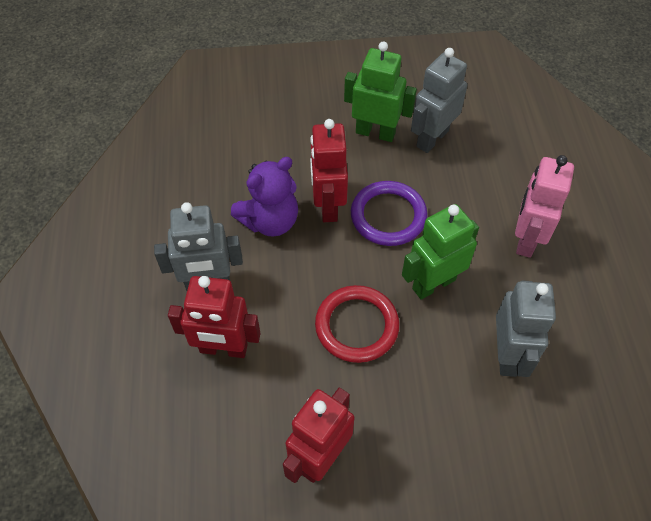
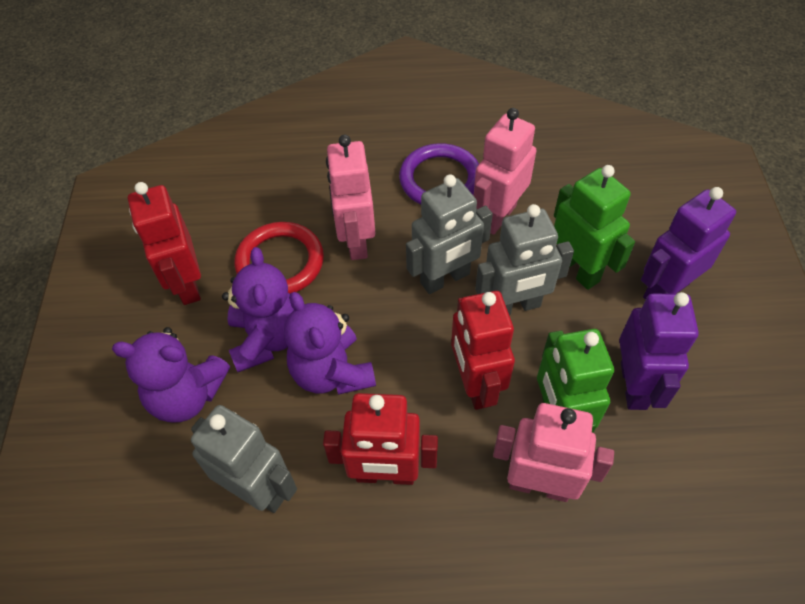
pink robot: 1 -> 3
purple robot: 0 -> 2
purple teddy bear: 1 -> 3

